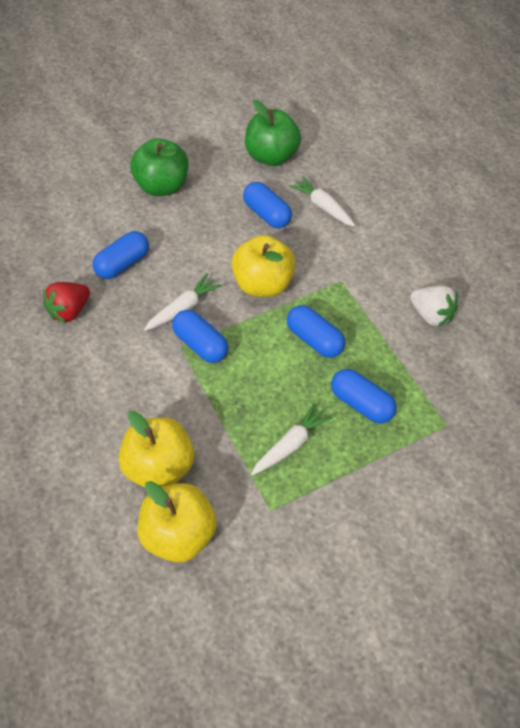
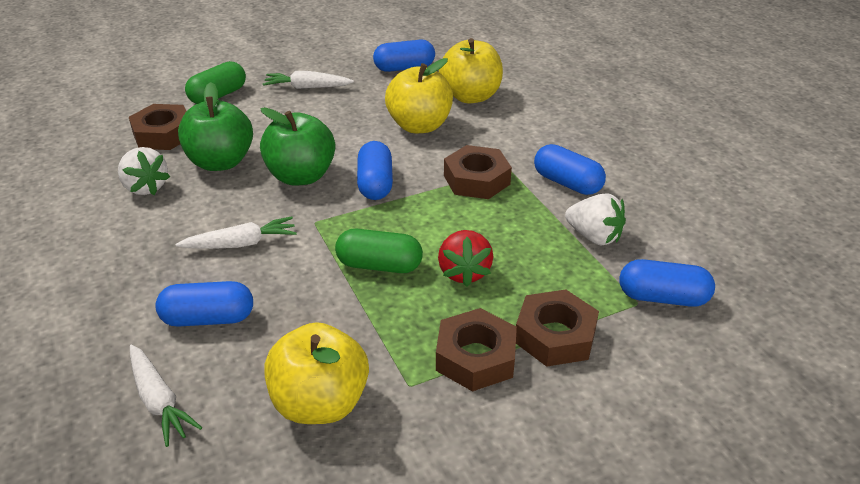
brown nut: 0 -> 4
green capsule: 0 -> 2
white strawberry: 1 -> 2

